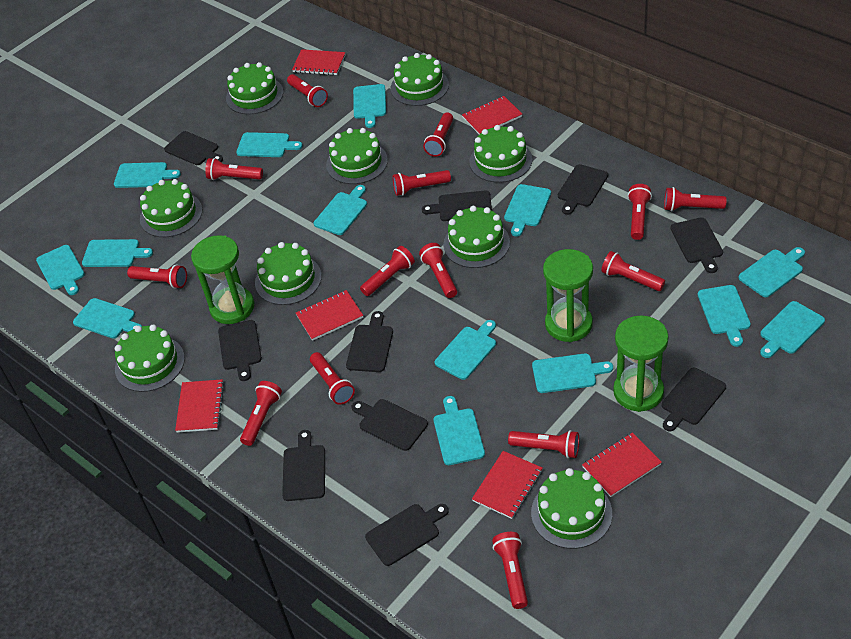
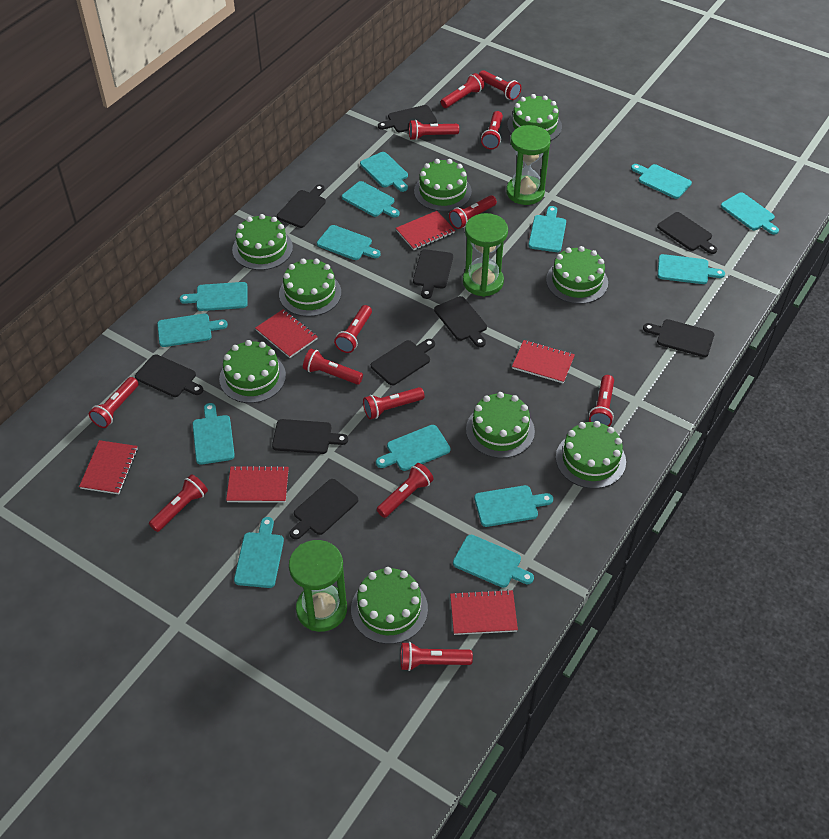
red flashlight: 14 -> 13

